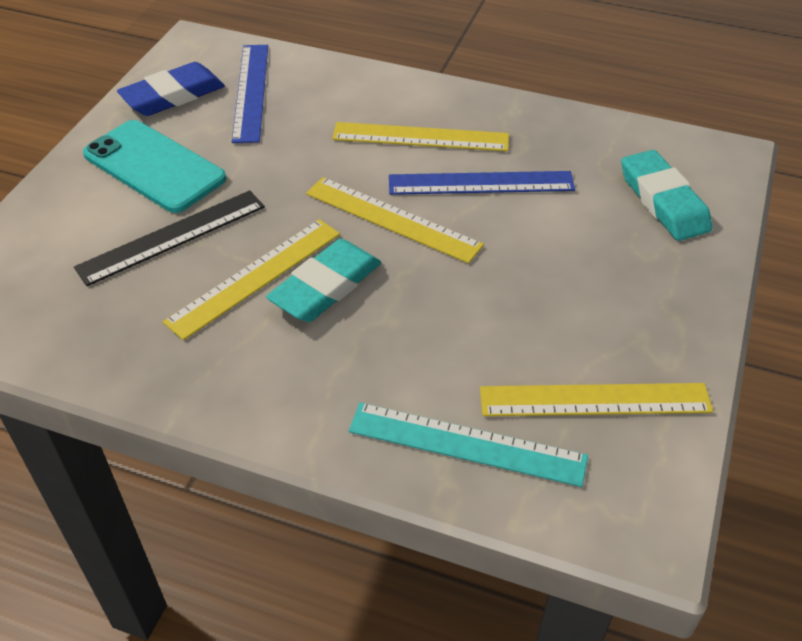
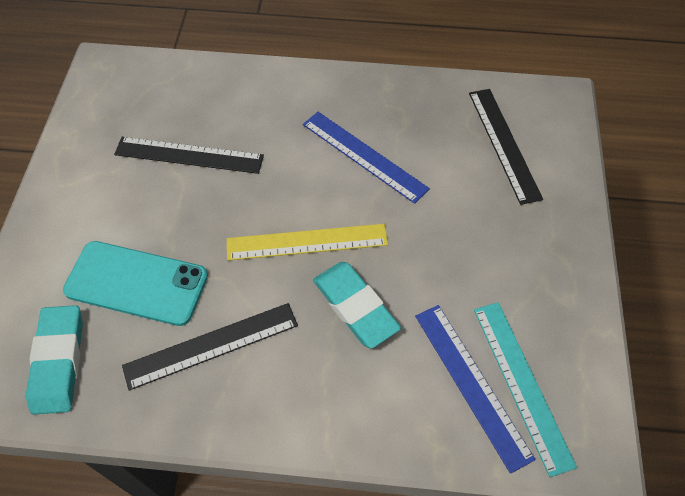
black ruler: 1 -> 3
blue eraser: 1 -> 0
yellow ruler: 4 -> 1

